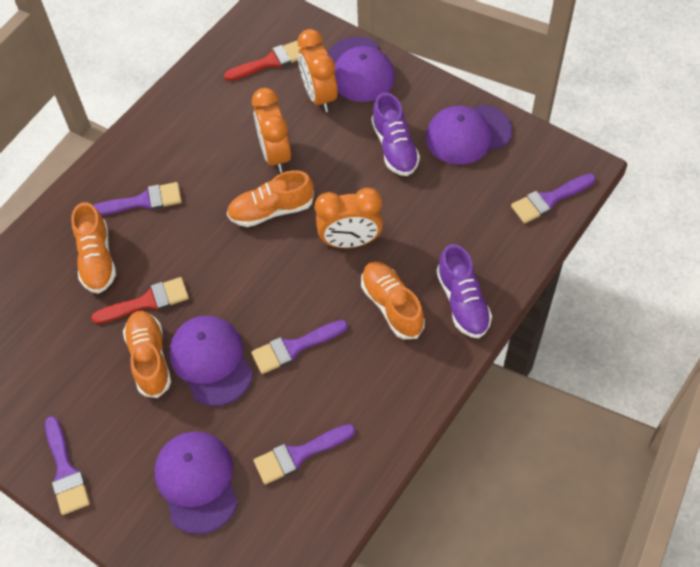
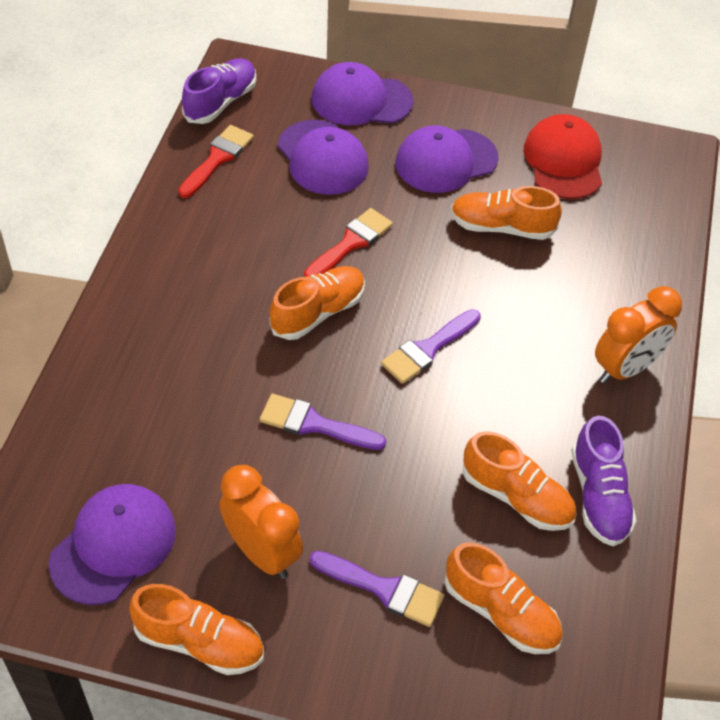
orange clock: 3 -> 2
orange shoe: 4 -> 5
purple brush: 5 -> 3
red cap: 0 -> 1

